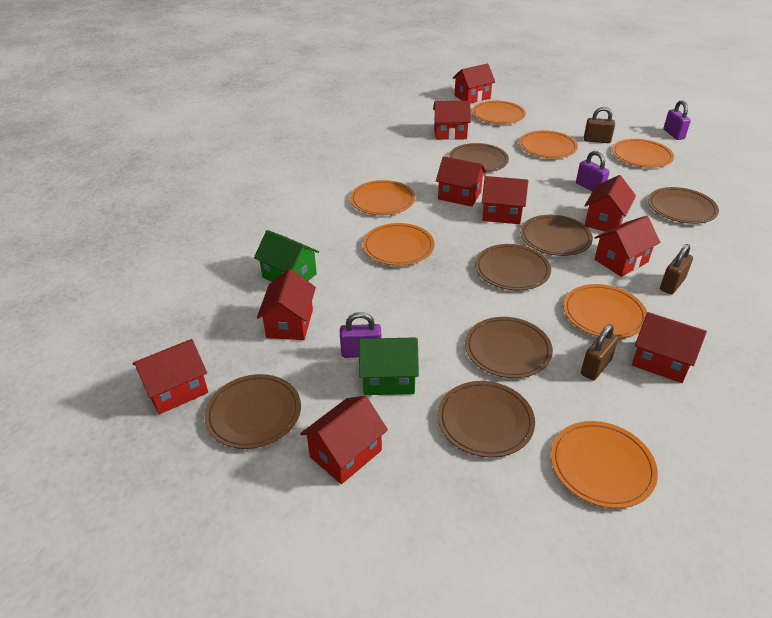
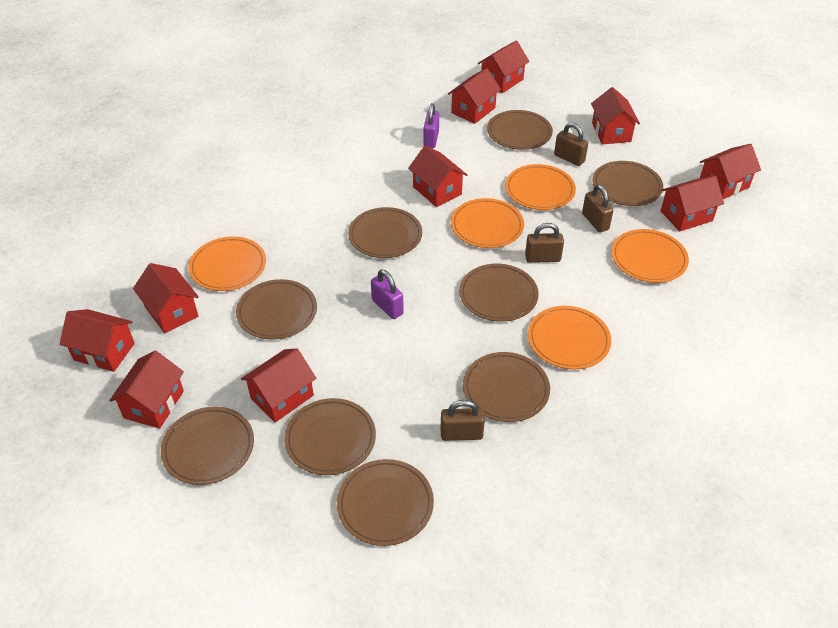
brown padlock: 3 -> 4
brown plate: 7 -> 9
green house: 2 -> 0
orange plate: 7 -> 5
purple padlock: 3 -> 2

